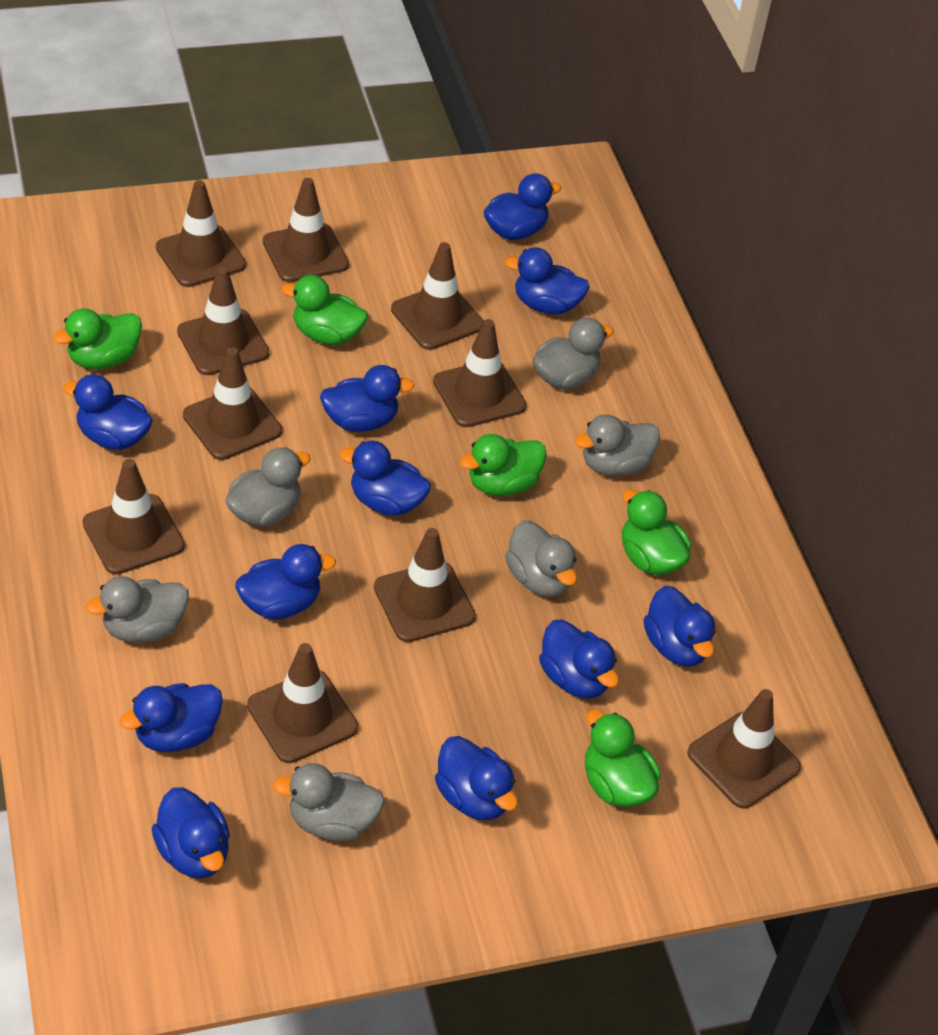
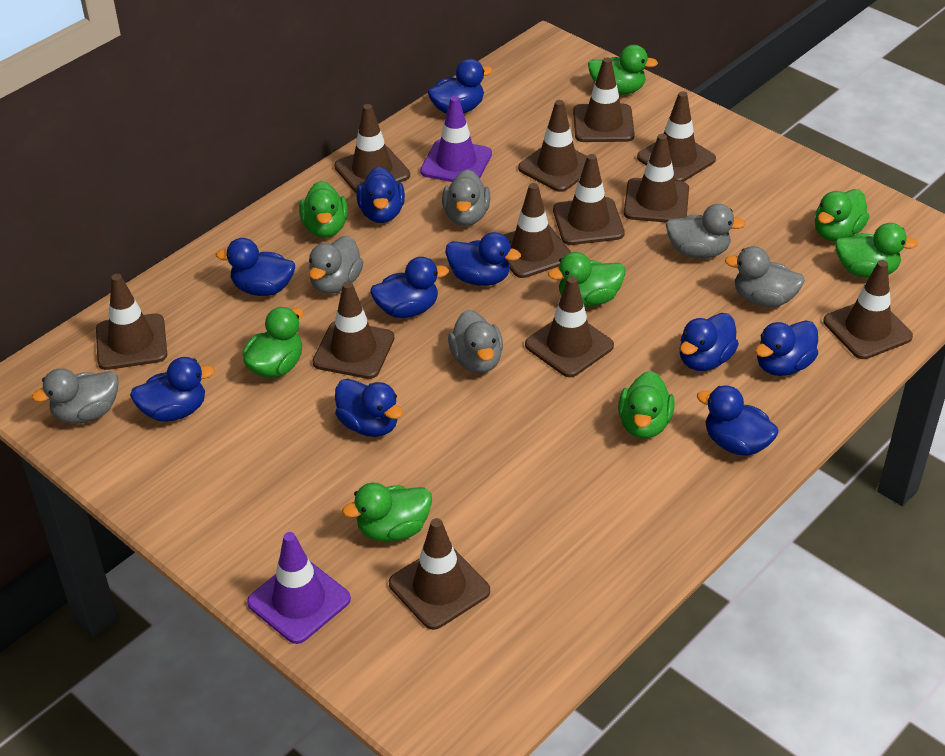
blue duck: 11 -> 10
brown traffic cone: 10 -> 12
green duck: 5 -> 8
purple traffic cone: 0 -> 2

